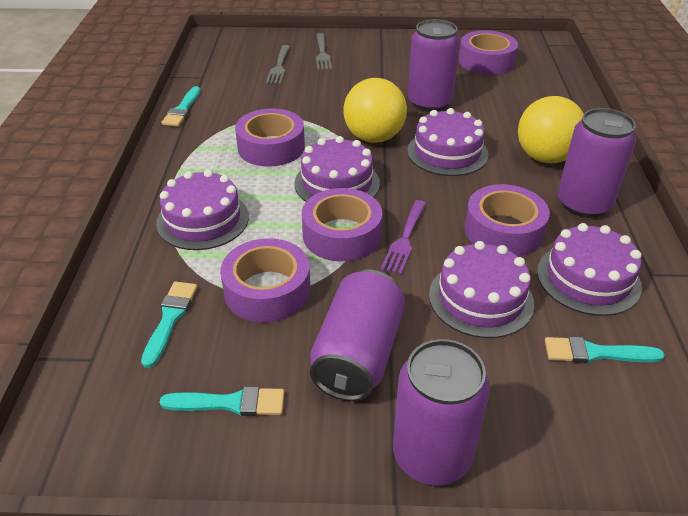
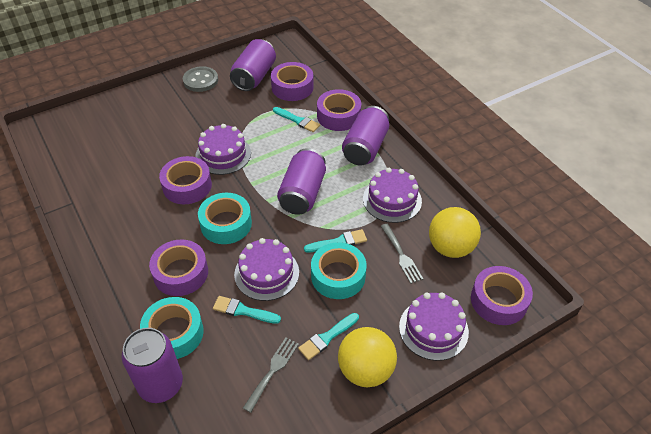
grey button: 0 -> 1
purple cake: 5 -> 4
purple fork: 1 -> 0
turquoise tape: 0 -> 3

